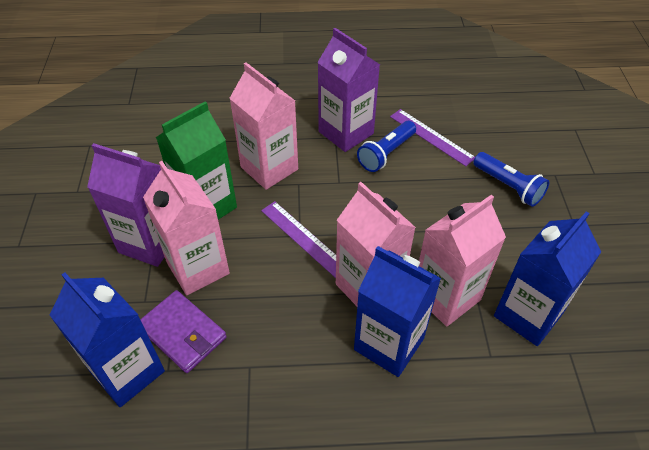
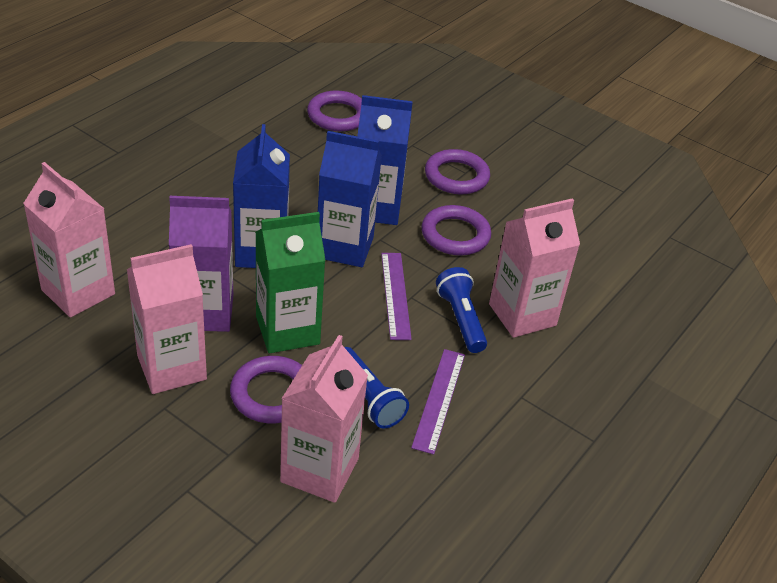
purple carton: 2 -> 1
purple ring: 0 -> 4
purple wallet: 1 -> 0

